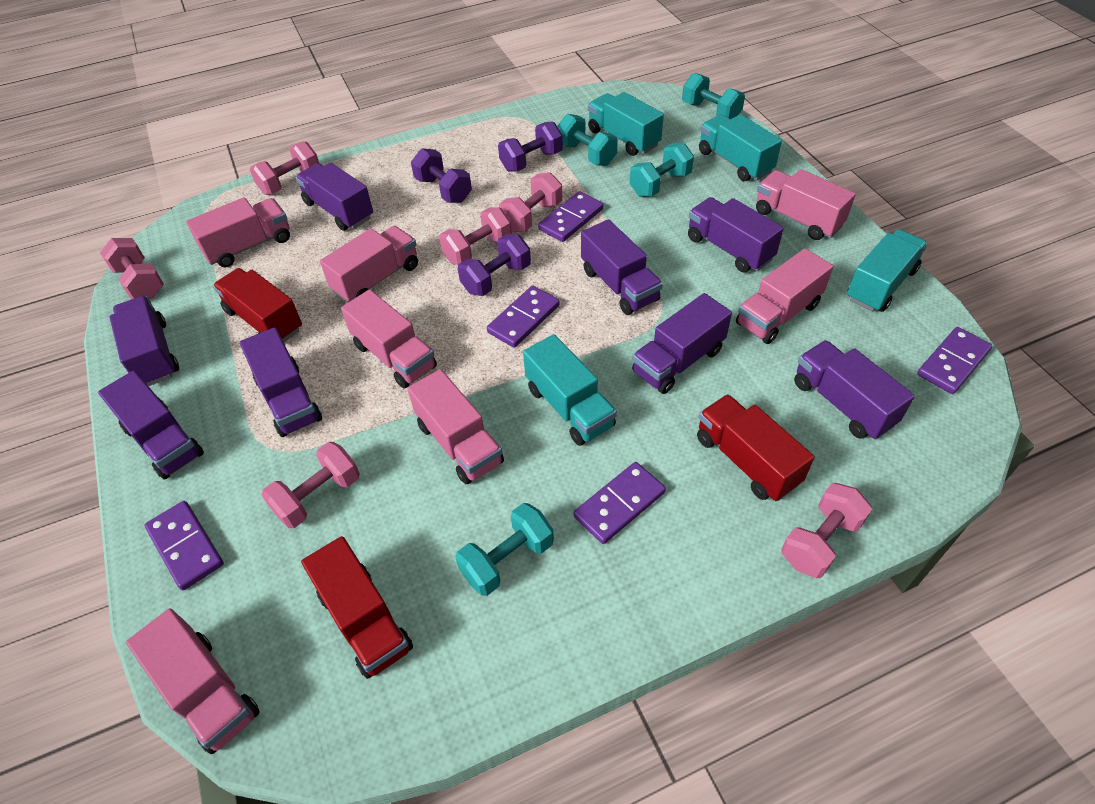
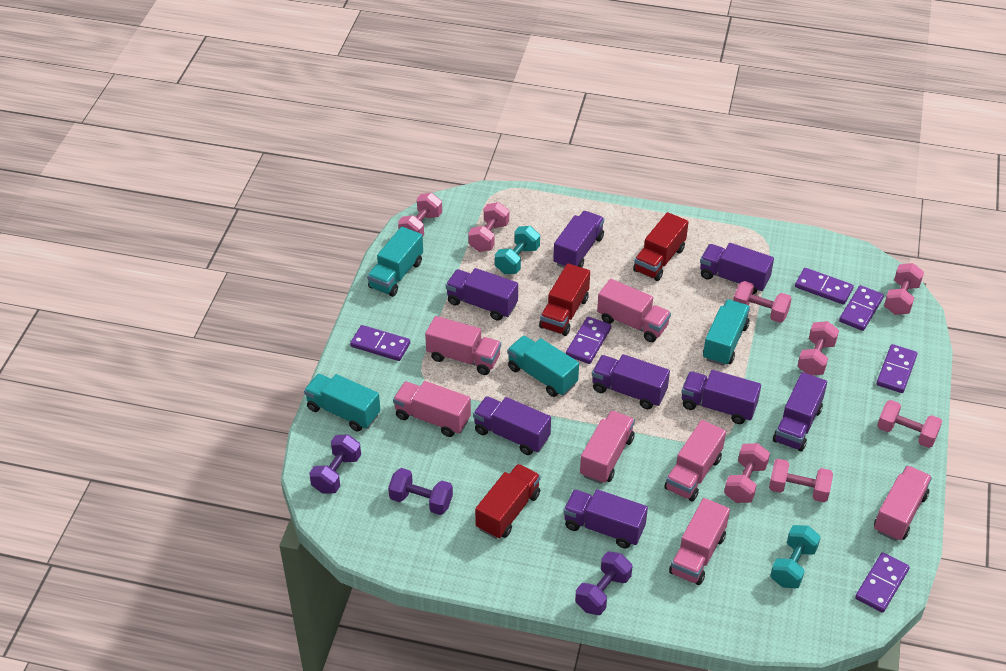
pink dumbbell: 6 -> 8
purple domino: 5 -> 6
turquoise dumbbell: 4 -> 2

